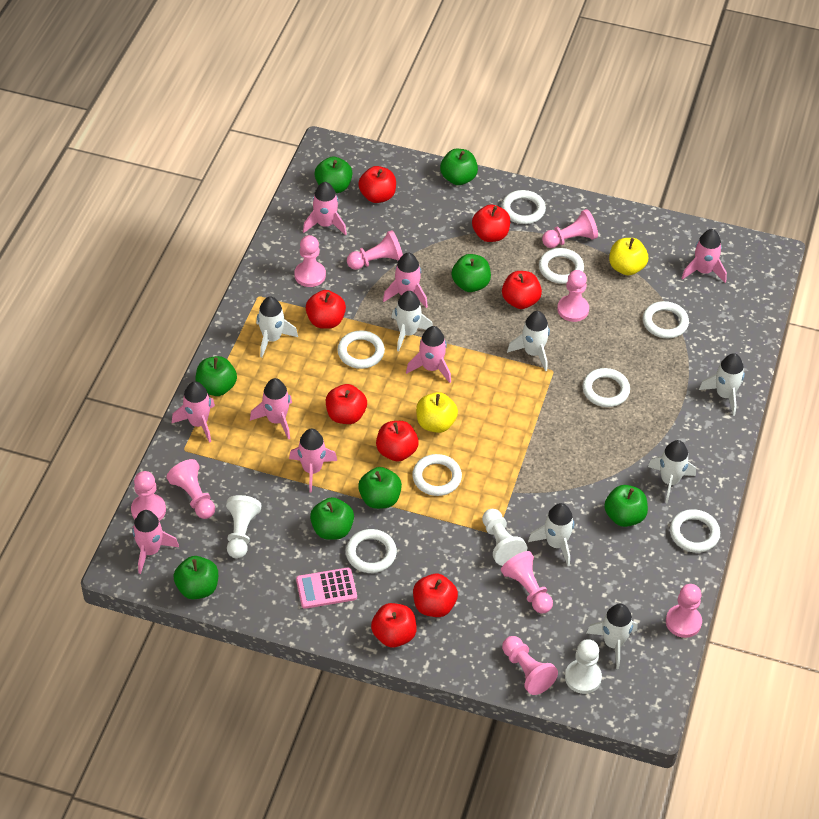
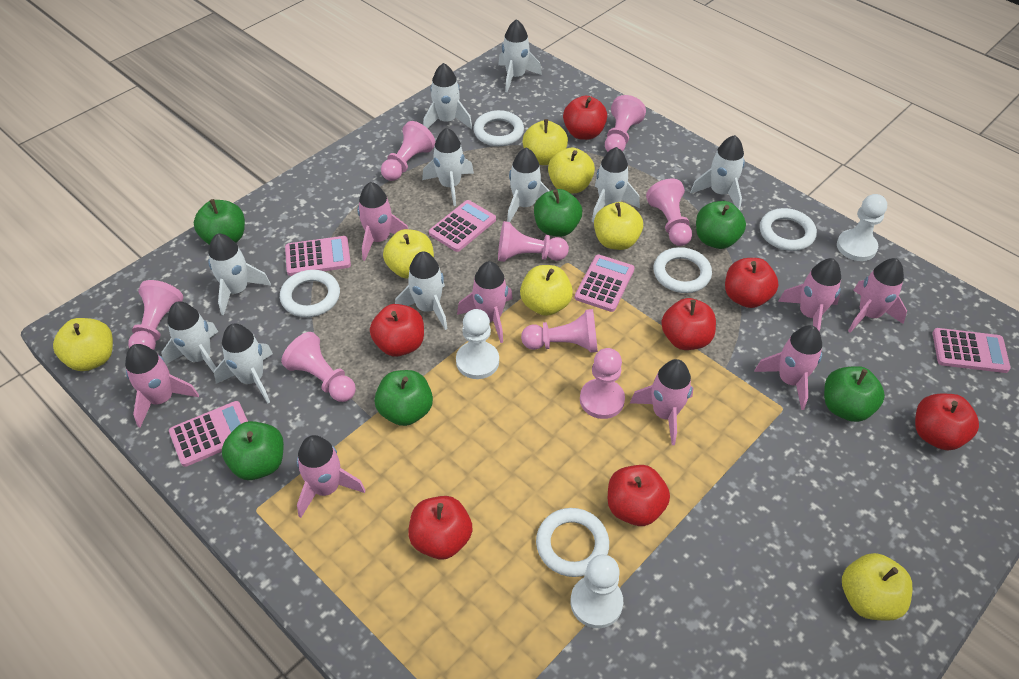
green apple: 8 -> 6
pink calculator: 1 -> 5
pink pawn: 9 -> 8
red apple: 8 -> 7
white ring: 8 -> 5
white rocket: 7 -> 10
yellow apple: 2 -> 7

